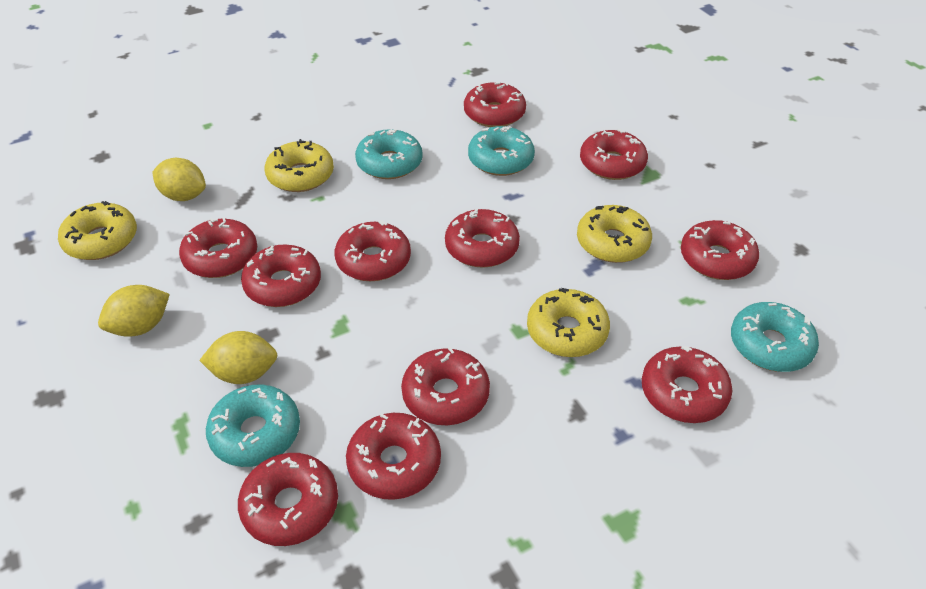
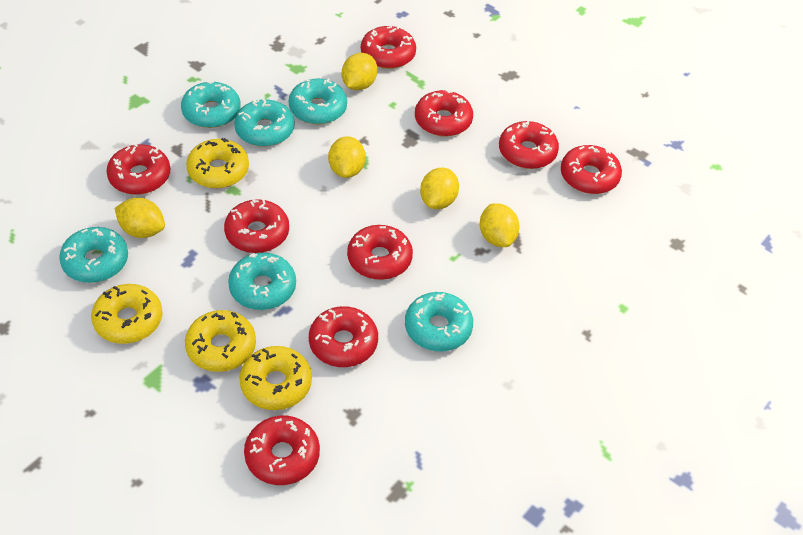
red donut: 11 -> 9
turquoise donut: 4 -> 6
yellow lemon: 3 -> 5

